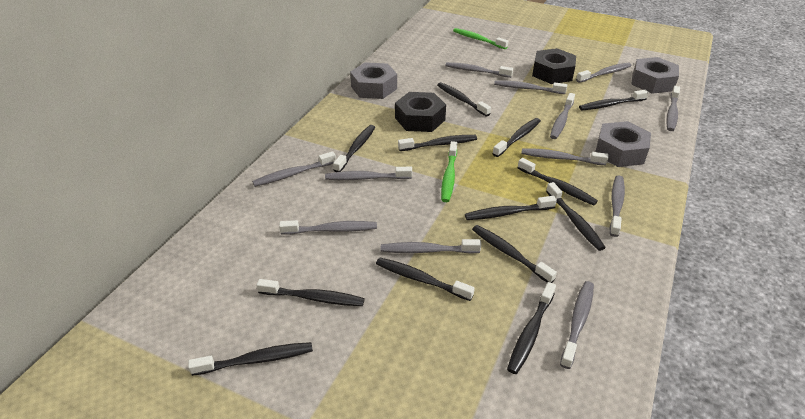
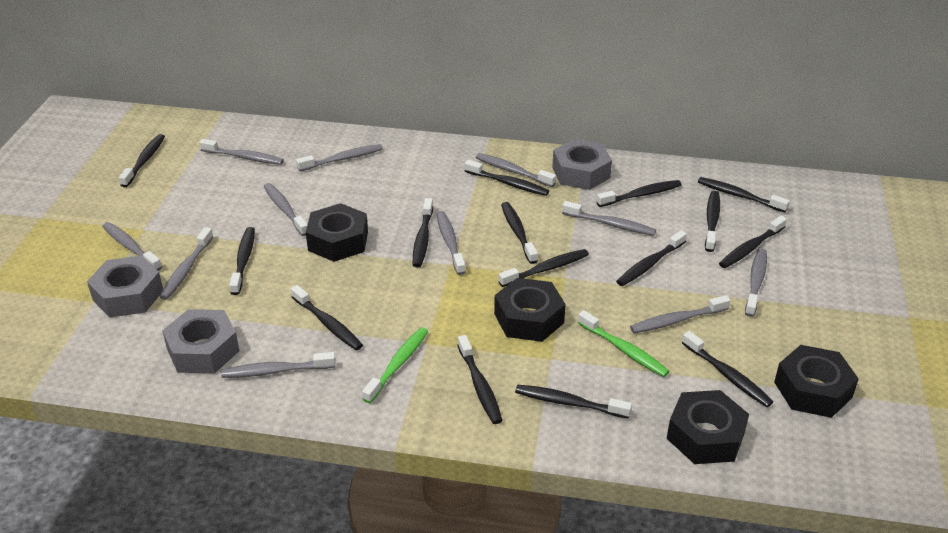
black nut: 2 -> 4
black toothbrush: 13 -> 15
grey toothbrush: 12 -> 11

